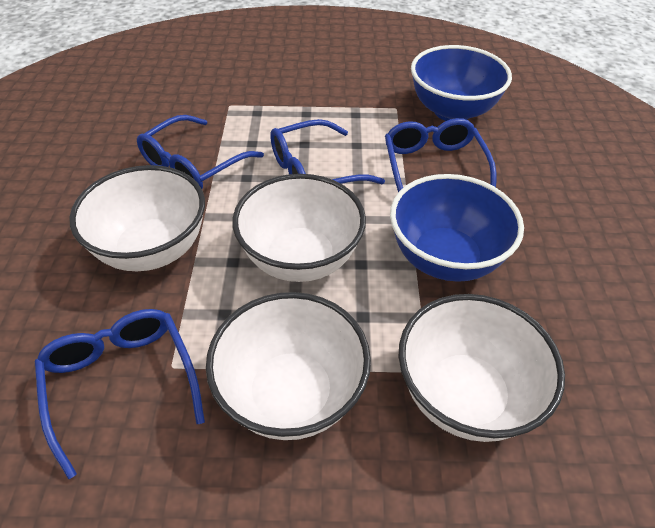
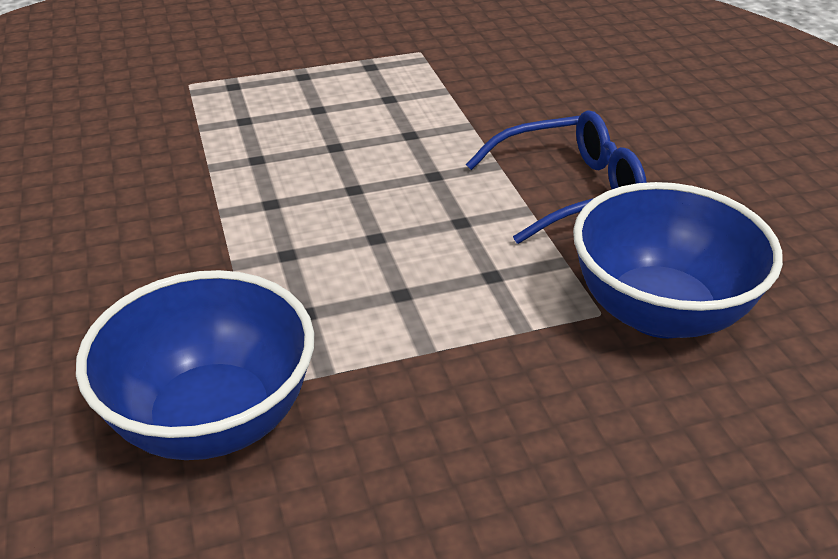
blue glasses: 4 -> 1
white bowl: 4 -> 0

